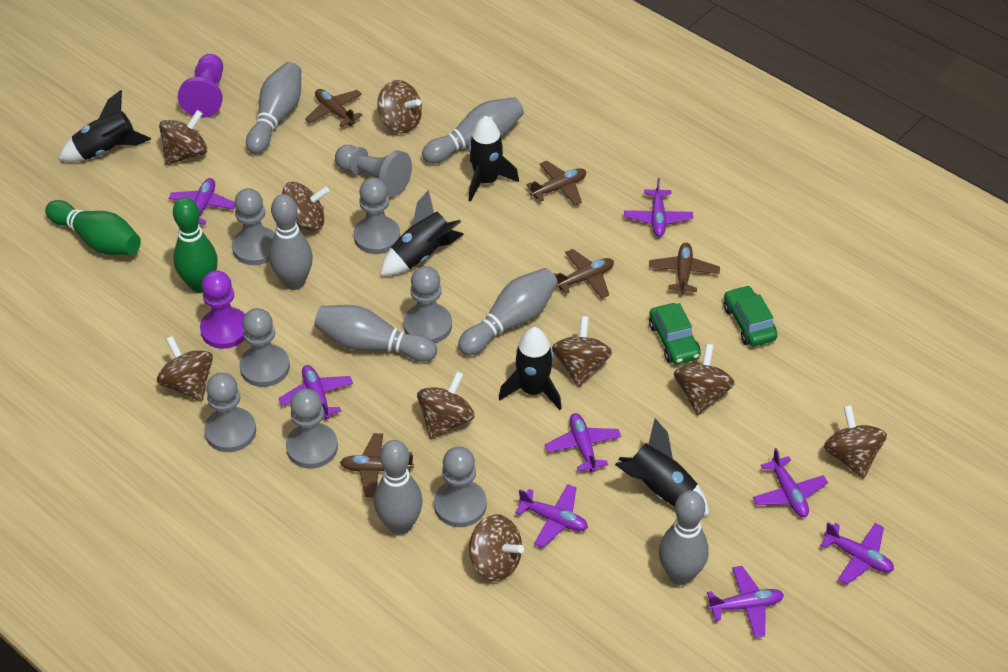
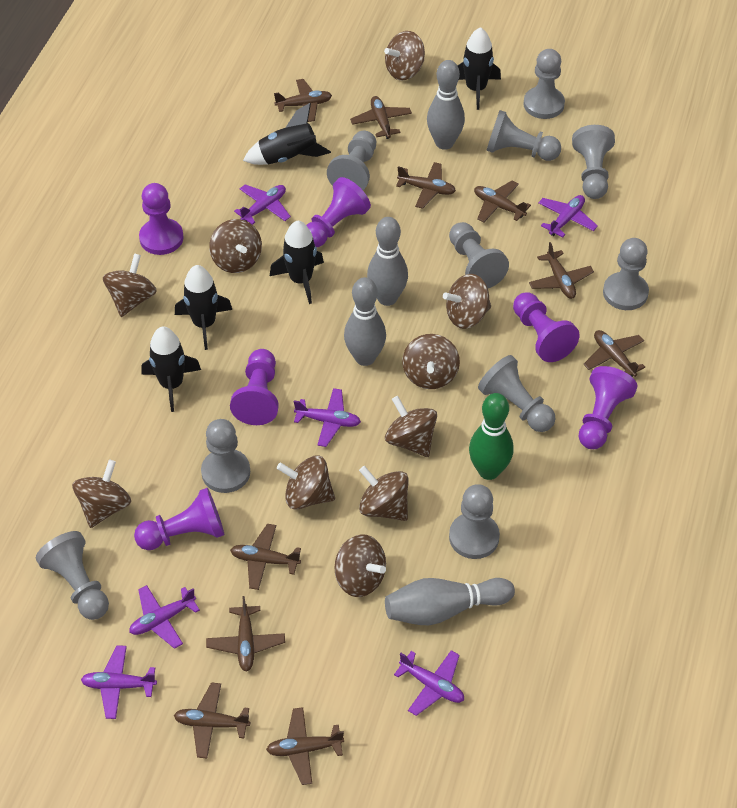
brown plane: 5 -> 10
brown spinning top: 9 -> 10
green bowling pin: 2 -> 1
green car: 2 -> 0
grey bowling pin: 7 -> 4
grey pawn: 8 -> 10
purple pawn: 2 -> 6
purple plane: 8 -> 6

